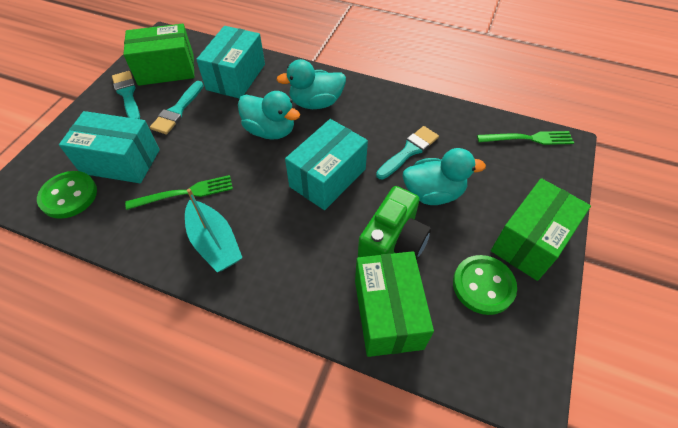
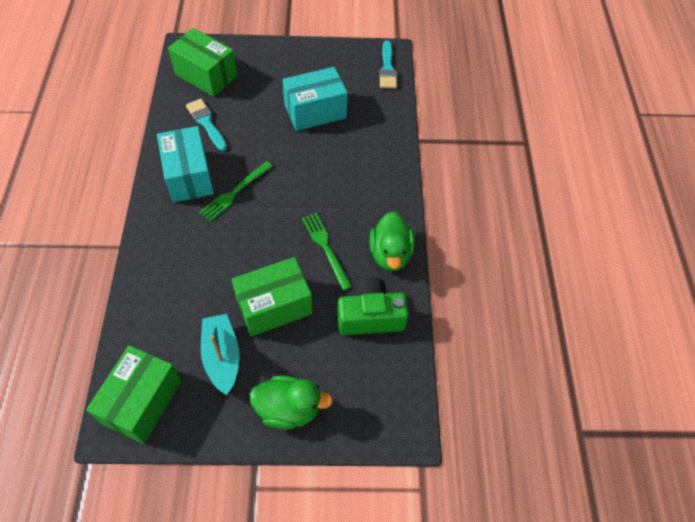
green button: 2 -> 0
green duck: 0 -> 2
turquoise box: 3 -> 2
turquoise brush: 3 -> 2
turquoise duck: 3 -> 0

